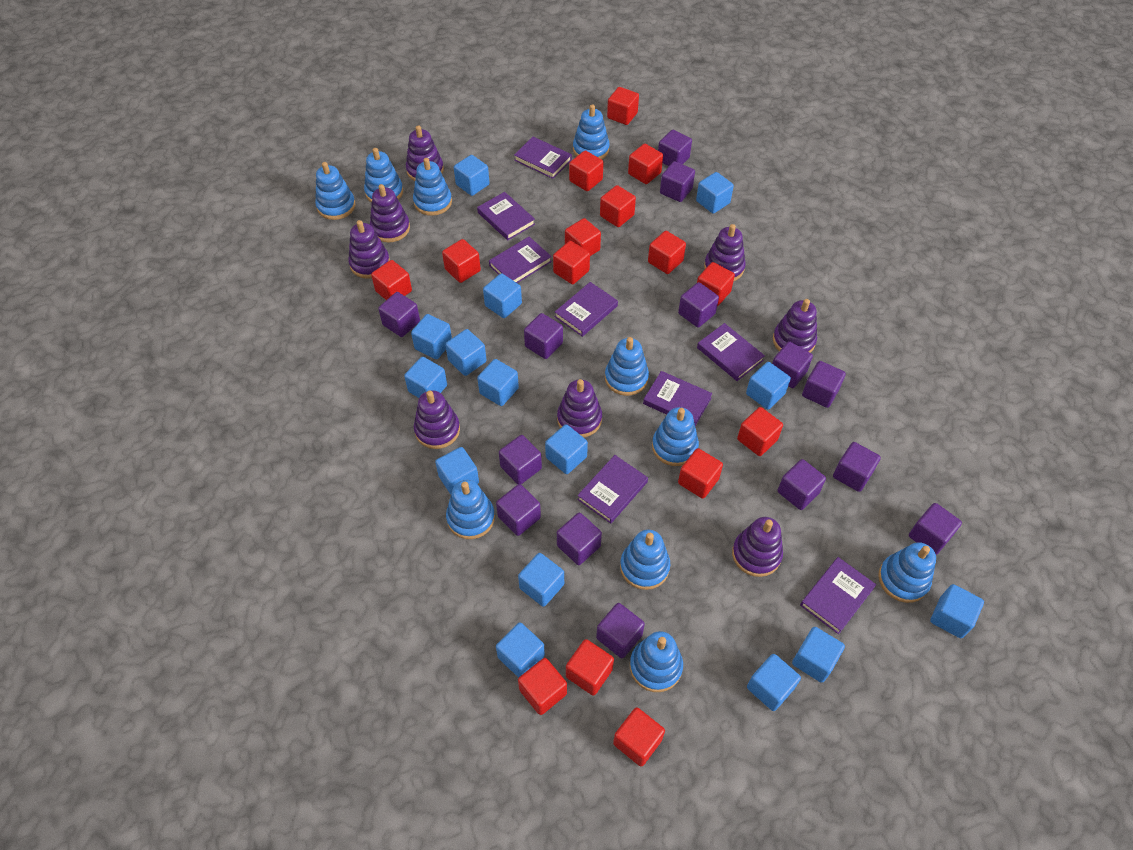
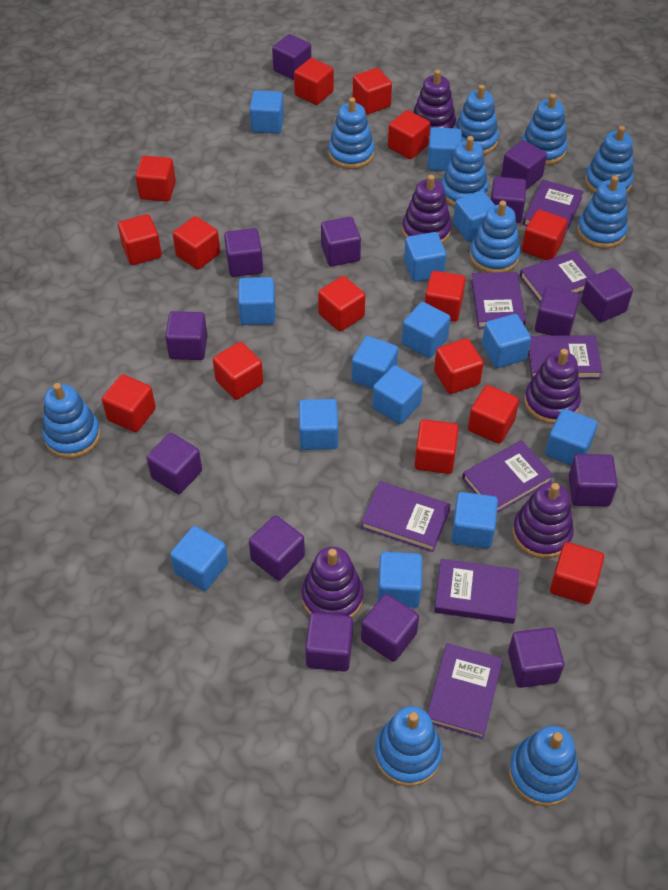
blue cube: 15 -> 14
purple stacking toy: 8 -> 5

